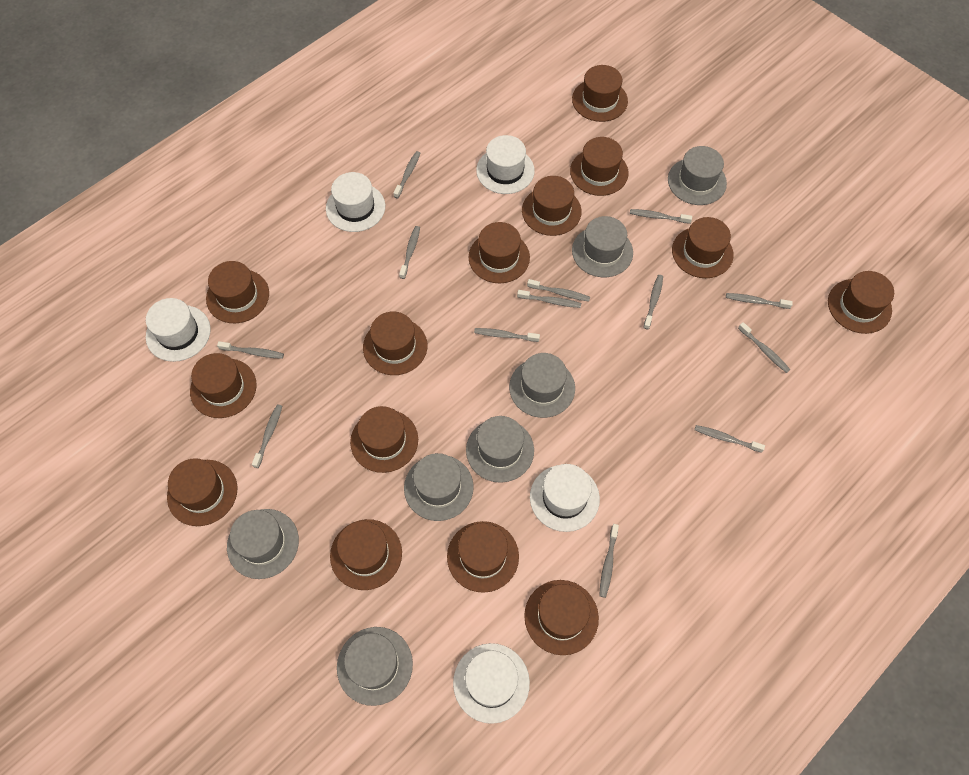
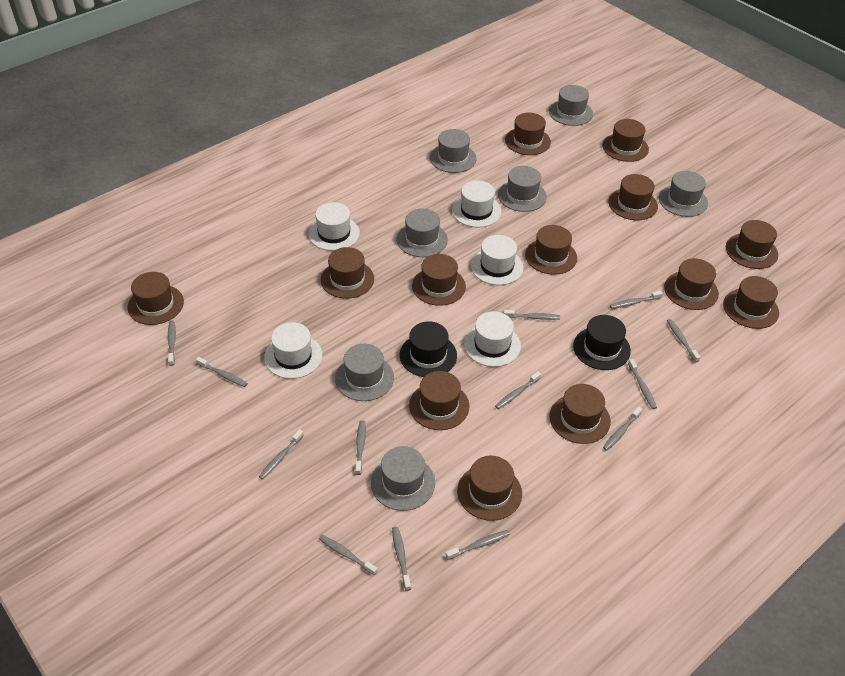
black hat: 0 -> 2
brown hat: 14 -> 13

